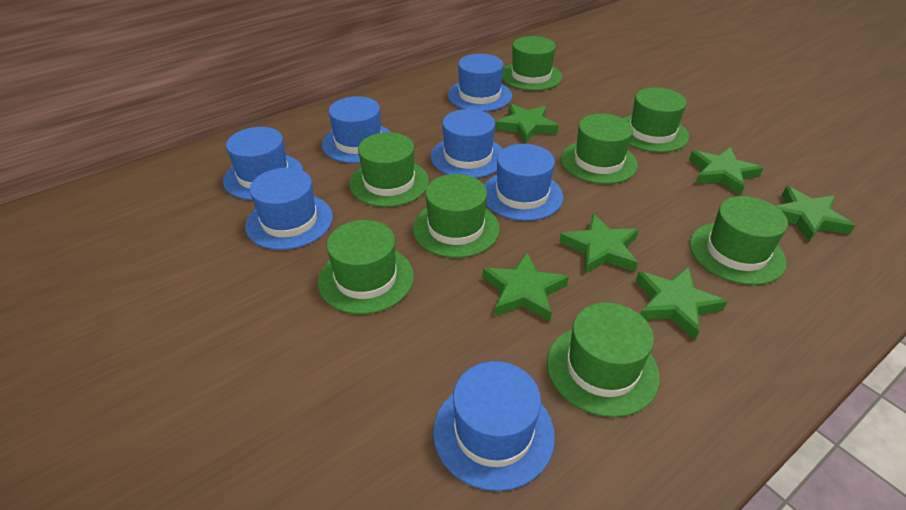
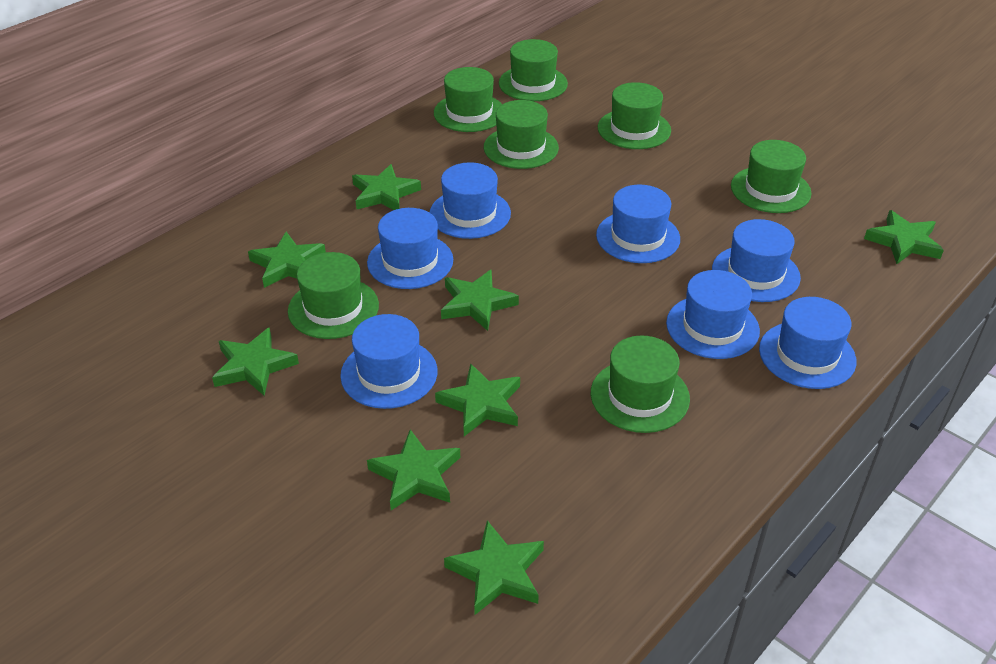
green hat: 8 -> 7
green star: 6 -> 8

